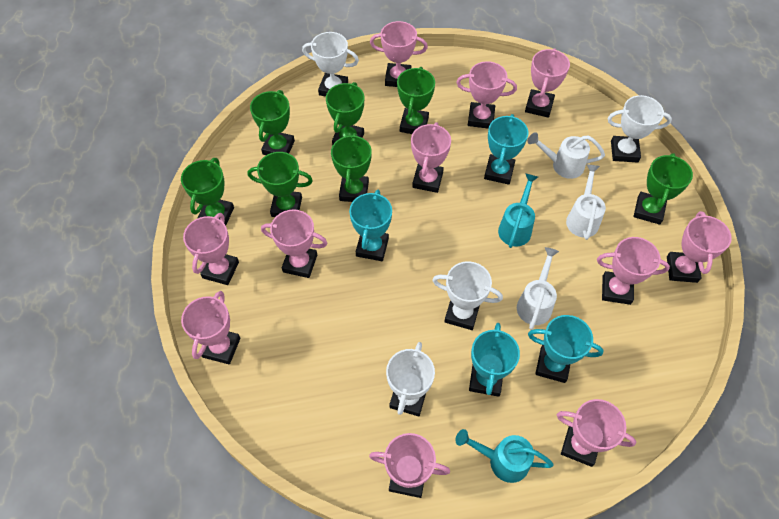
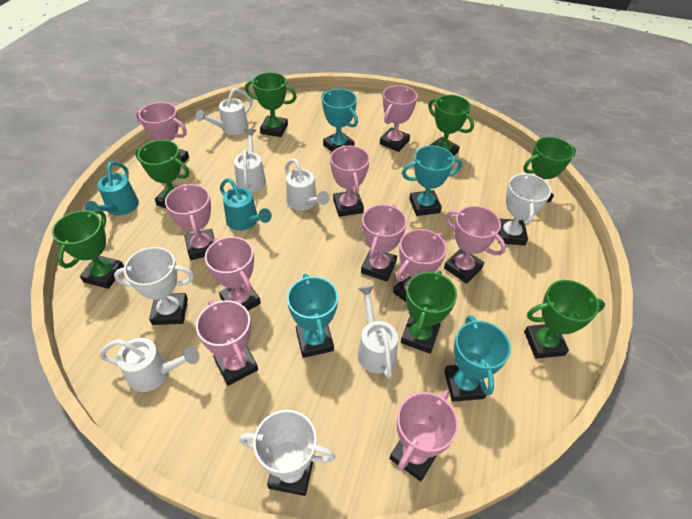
pink trophy: 11 -> 10
white trophy: 4 -> 3
white watering can: 3 -> 5

